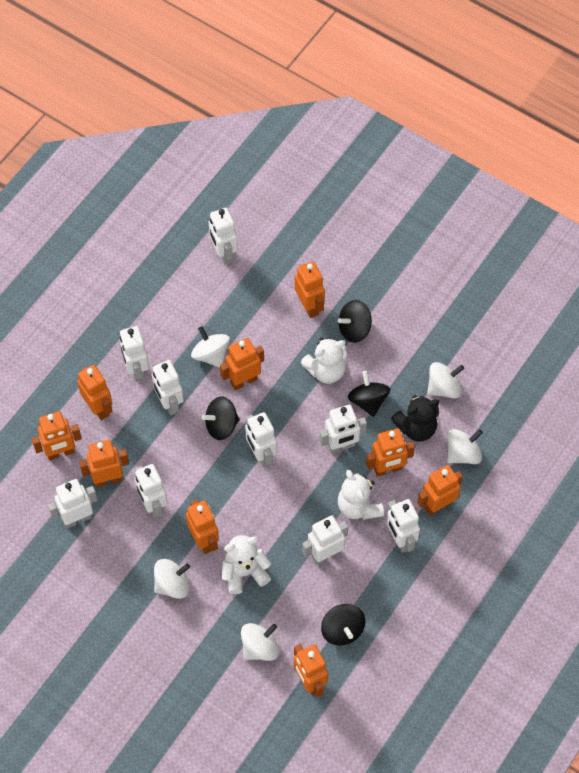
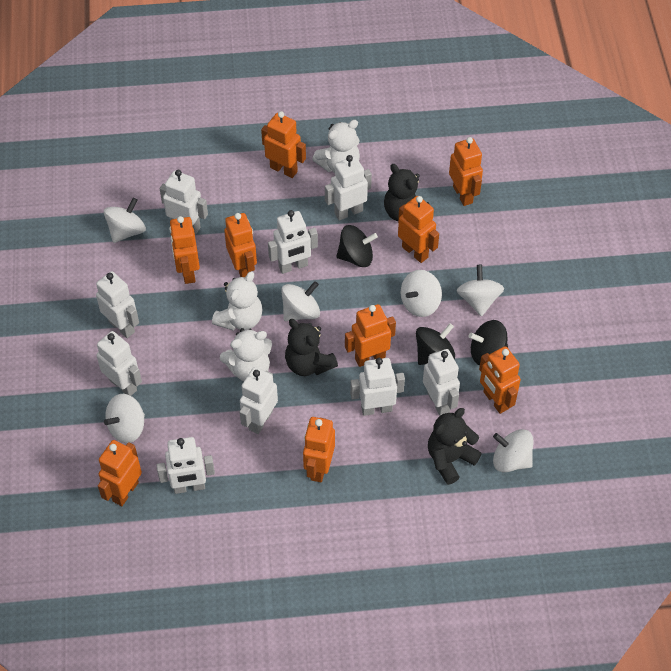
black spinning top: 4 -> 3
black teddy bear: 1 -> 3
white spinning top: 5 -> 6

